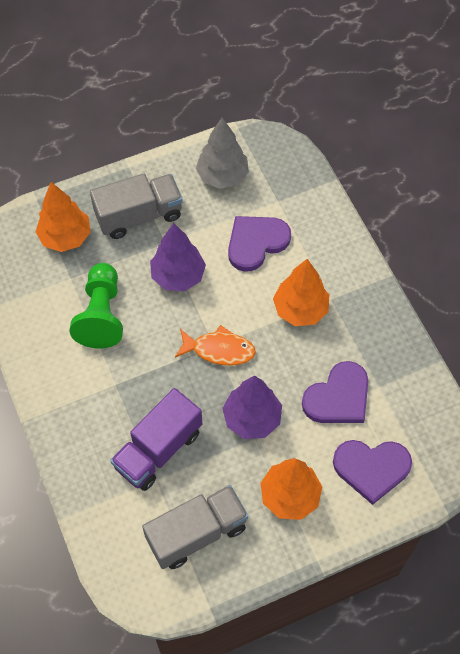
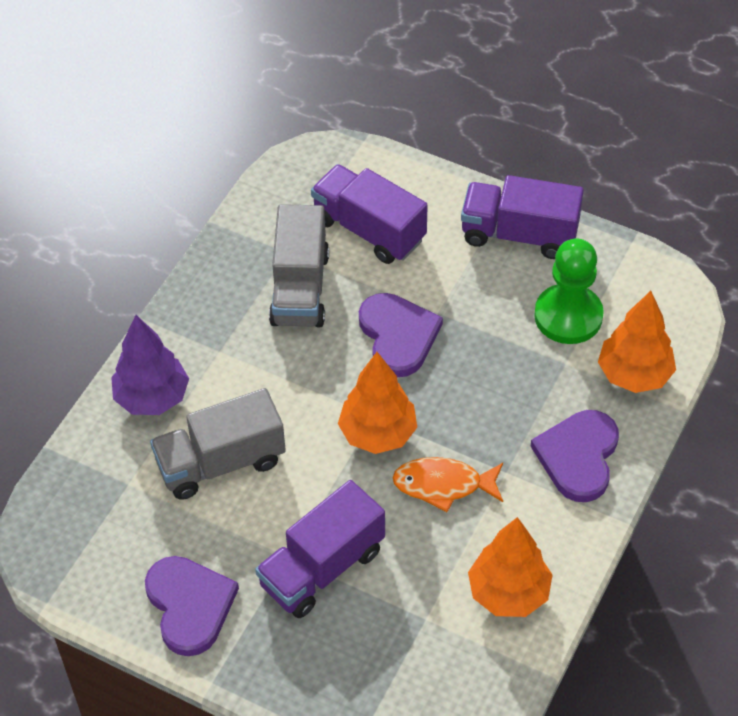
grey tree: 1 -> 0
purple tree: 2 -> 1
purple truck: 1 -> 3

